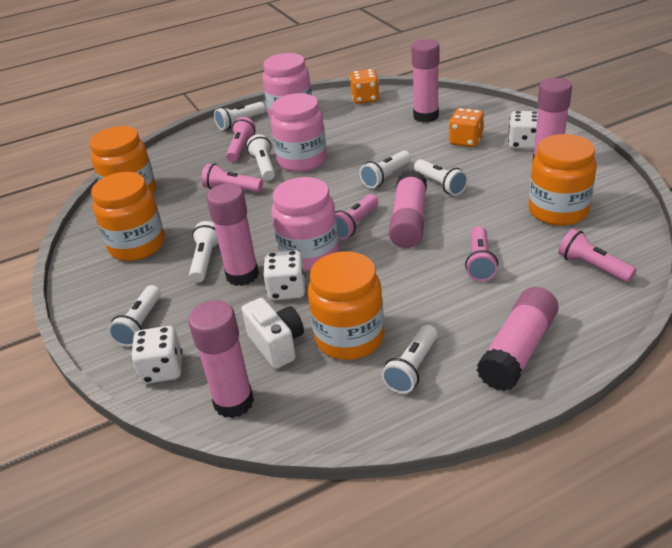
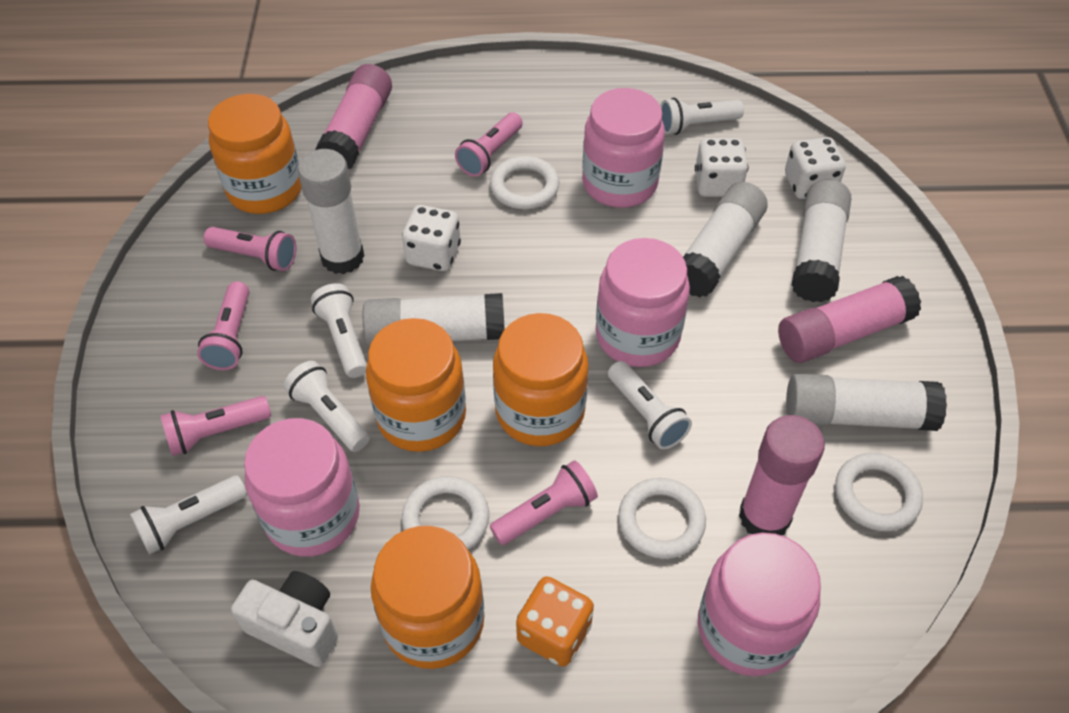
orange dice: 2 -> 1
pink glue stick: 6 -> 3
pink jar: 3 -> 4
white flashlight: 7 -> 5
white glue stick: 0 -> 5
white ring: 0 -> 4

